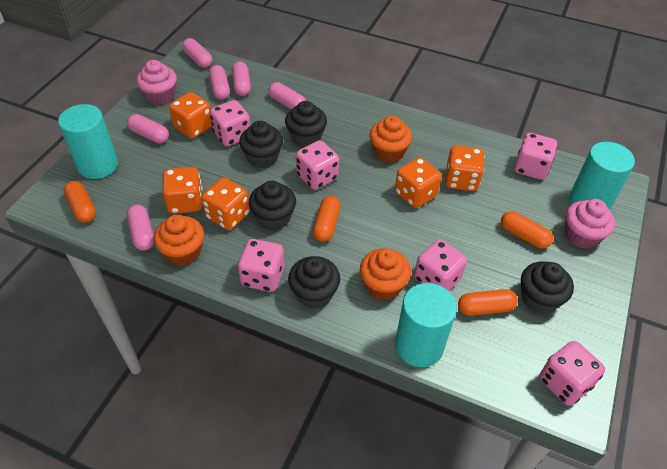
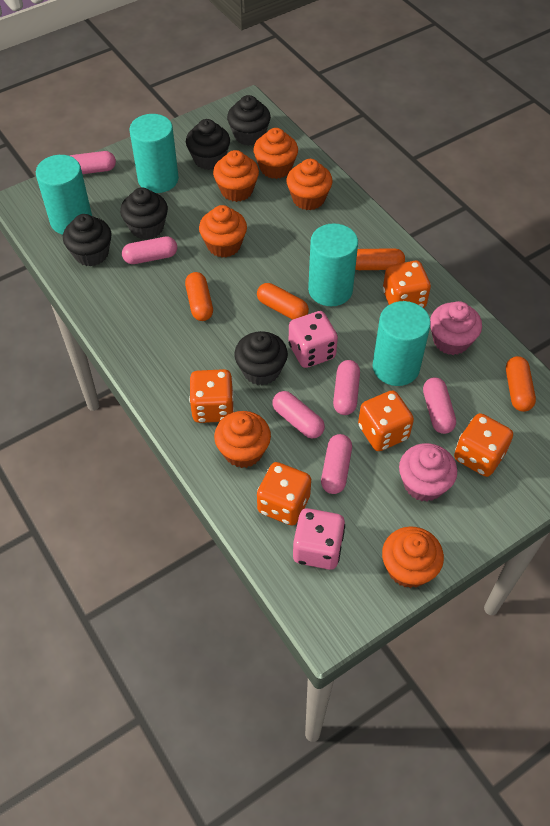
orange cupcake: 3 -> 6
pink dice: 6 -> 2
turquoise cylinder: 3 -> 4

